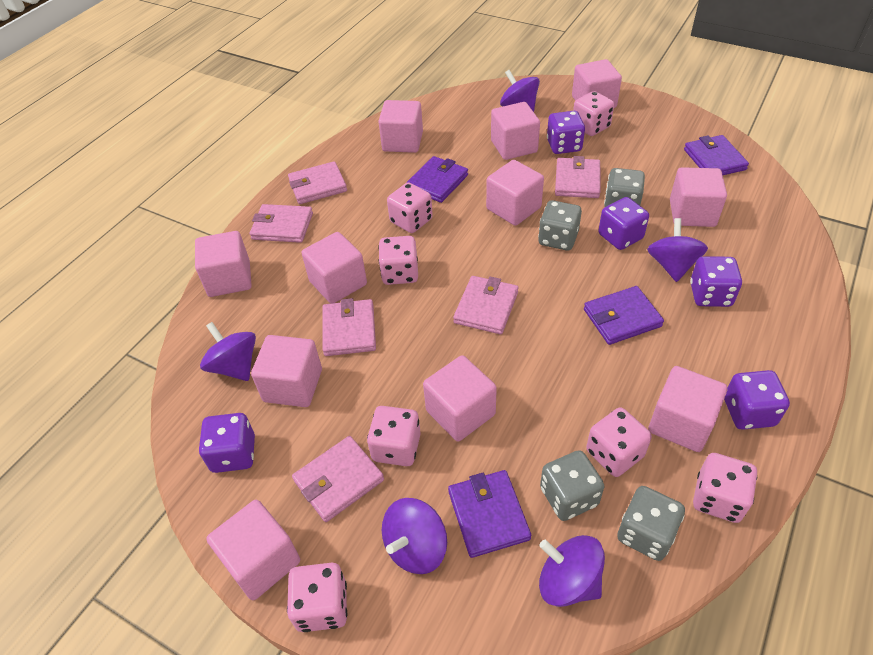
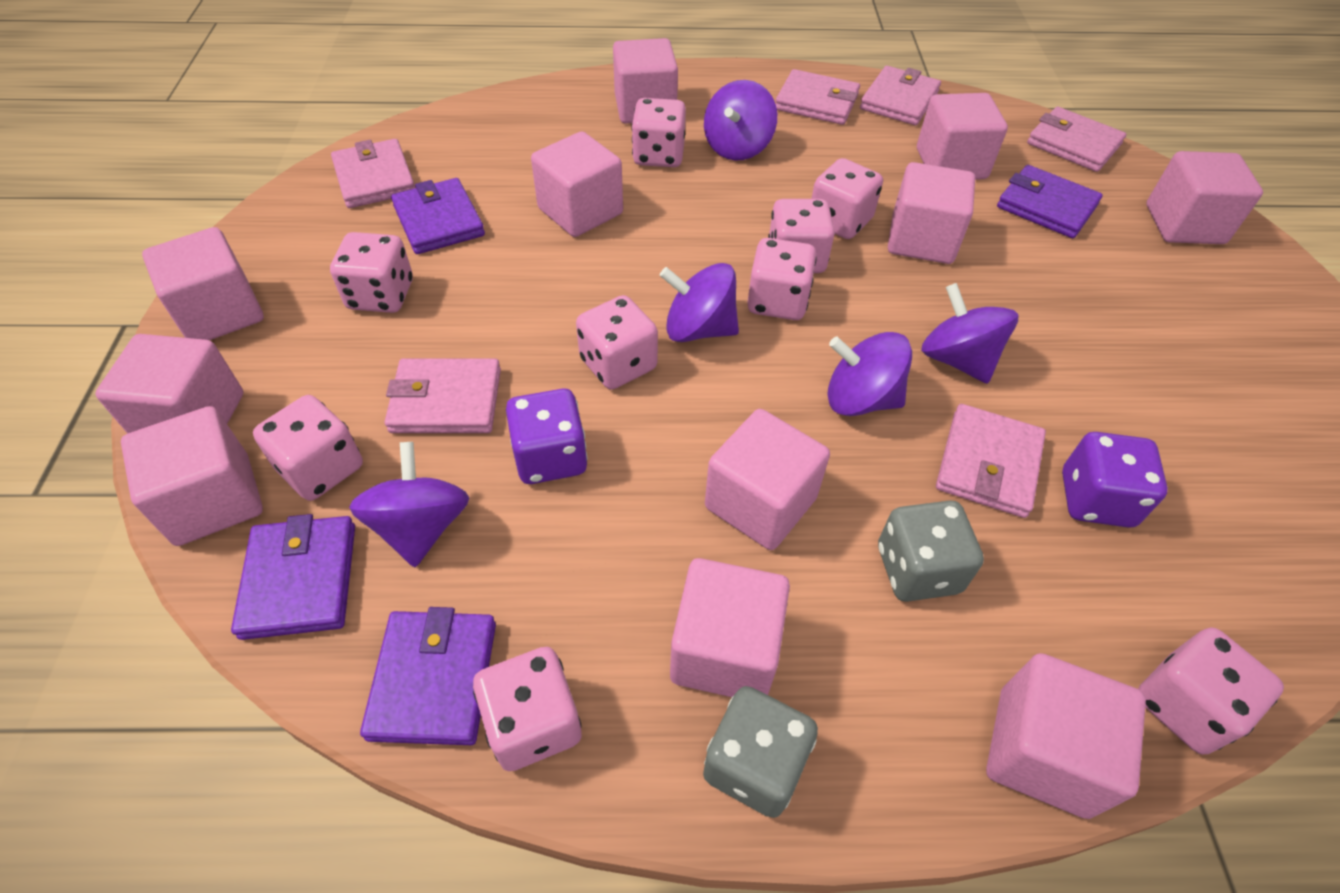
grey dice: 4 -> 2
pink dice: 7 -> 9
purple dice: 5 -> 2

